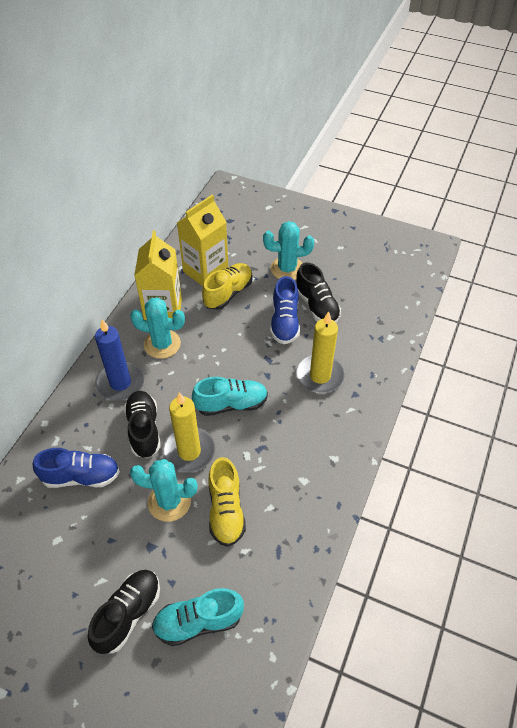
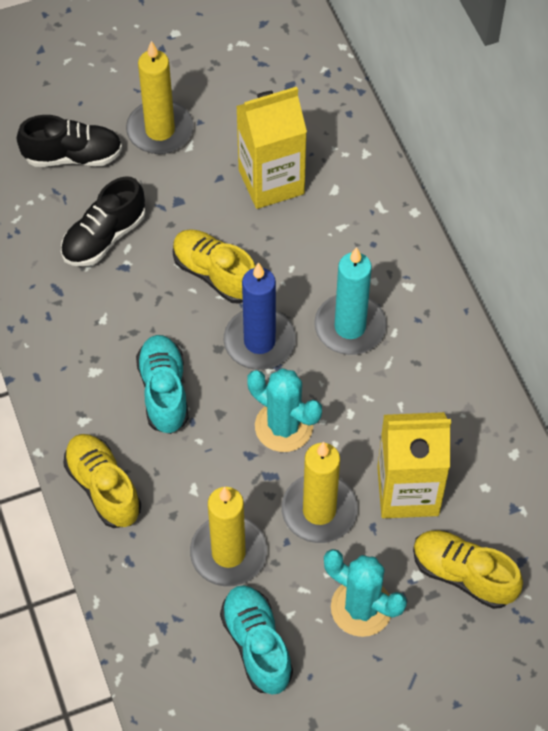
black shoe: 3 -> 2
blue shoe: 2 -> 0
turquoise cactus: 3 -> 2
turquoise candle: 0 -> 1
yellow candle: 2 -> 3
yellow shoe: 2 -> 3

